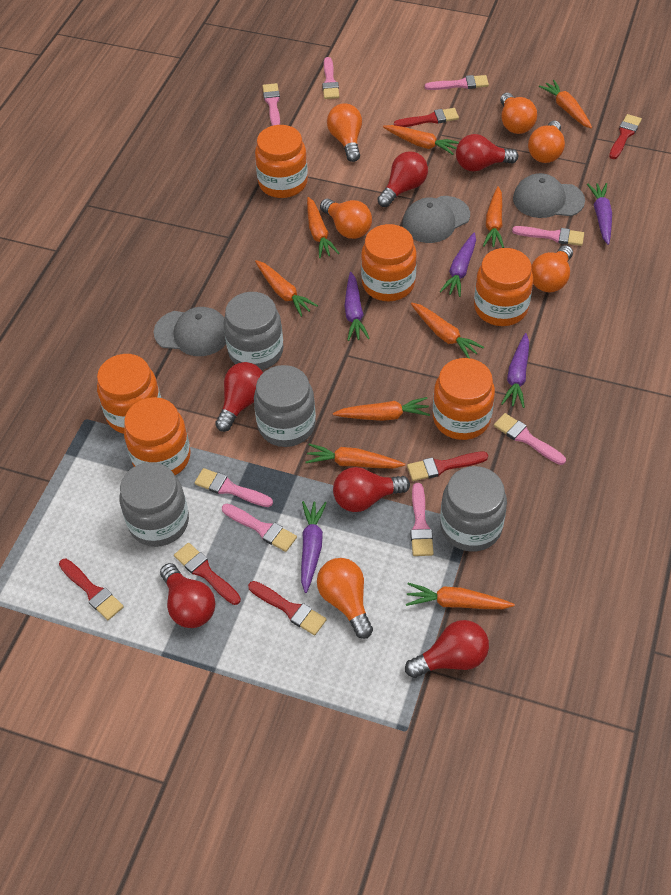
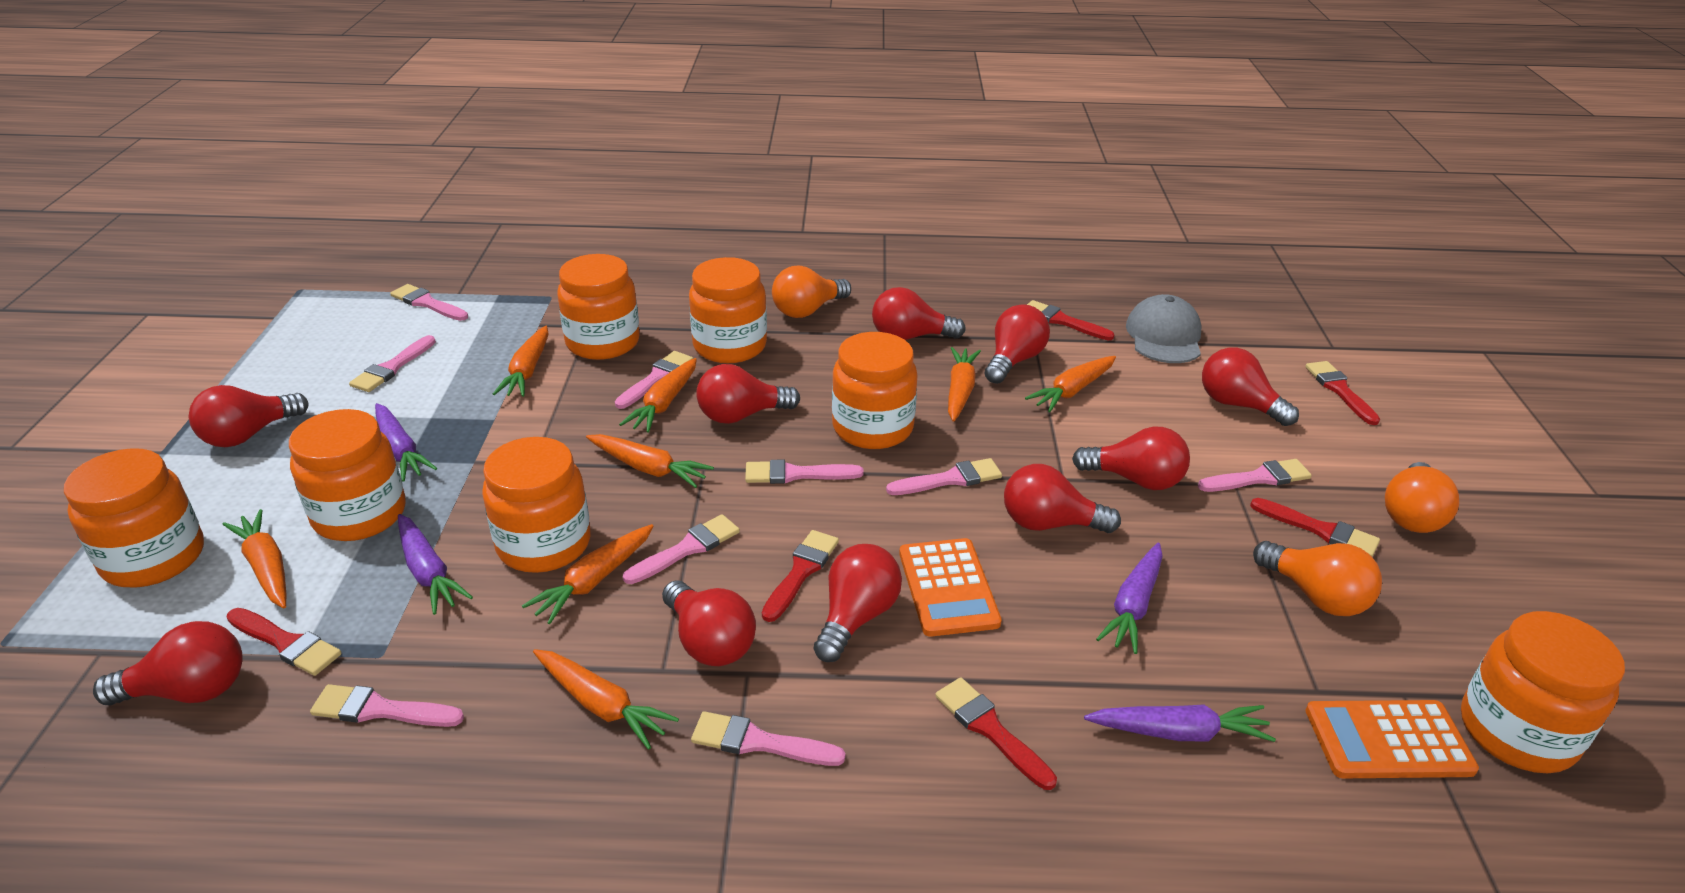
grey cap: 3 -> 1
grey jar: 4 -> 0
orange calculator: 0 -> 2
orange carrot: 9 -> 8
orange jar: 6 -> 7
orange light bulb: 6 -> 3
pink brush: 8 -> 9
purple carrot: 5 -> 4
red light bulb: 6 -> 10

